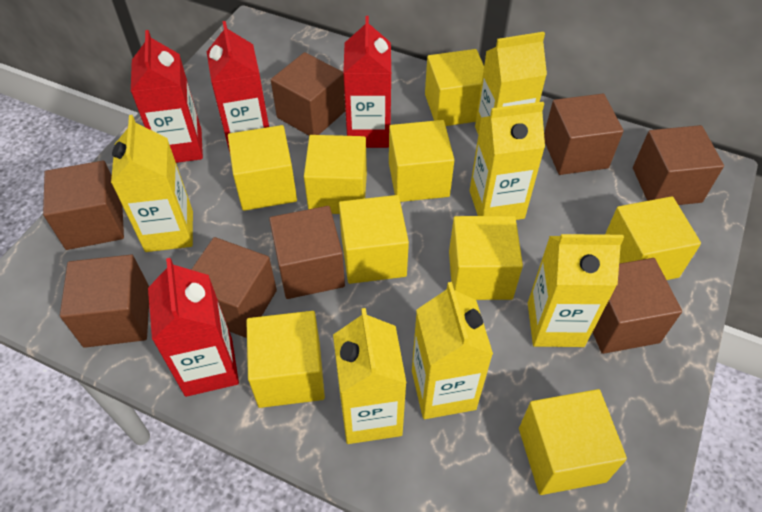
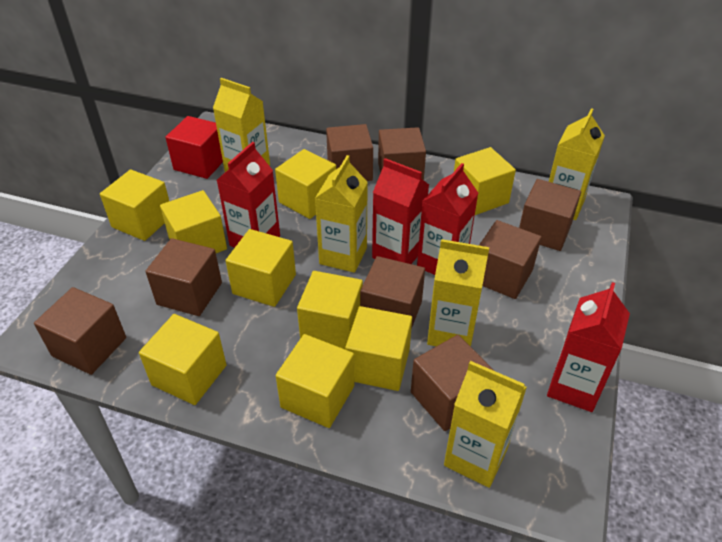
red cube: 0 -> 1
yellow carton: 6 -> 5

